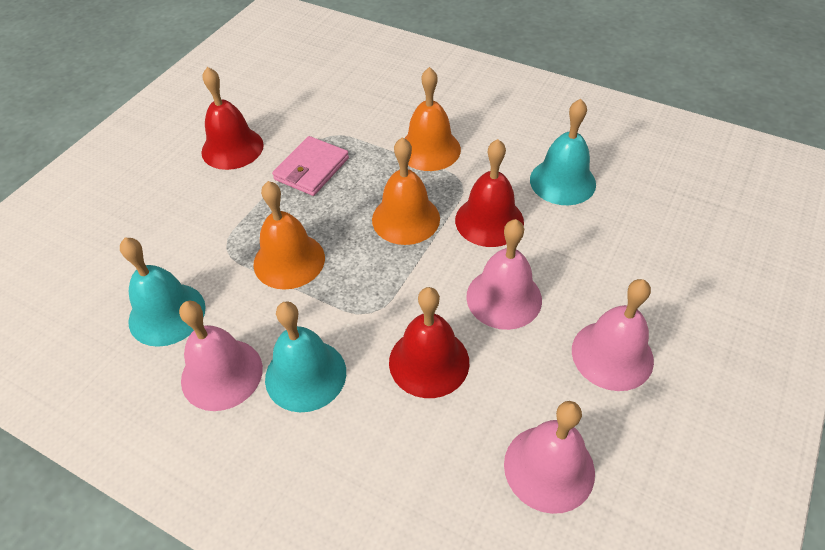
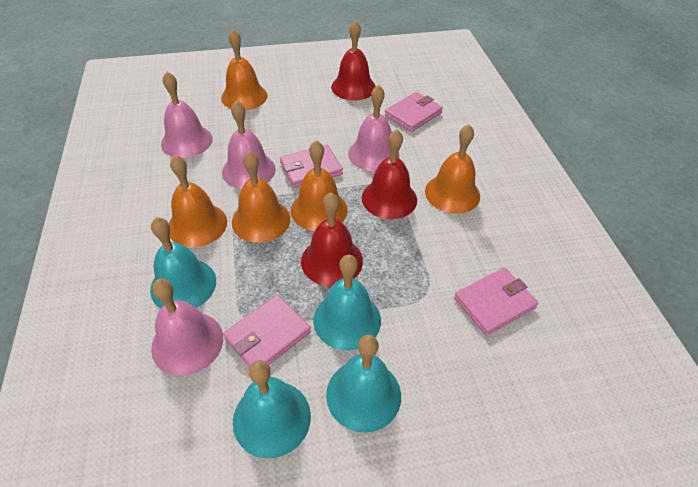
orange bell: 3 -> 5
pink wallet: 1 -> 4
turquoise bell: 3 -> 4

